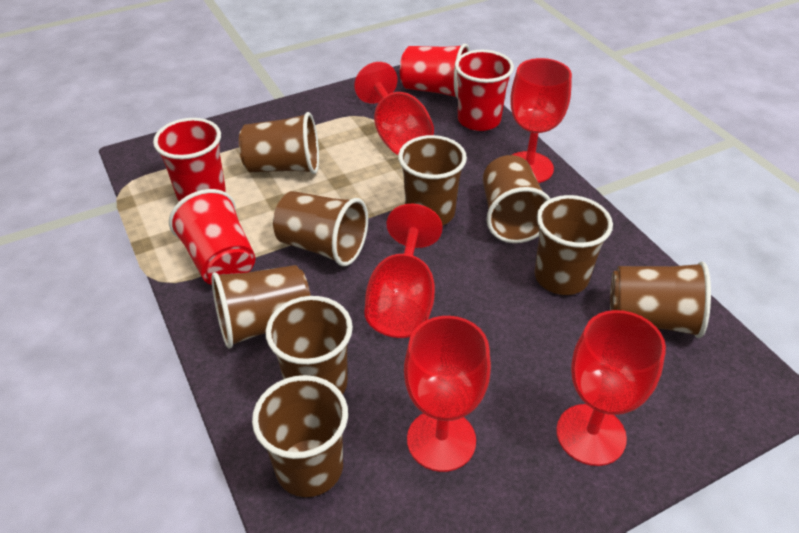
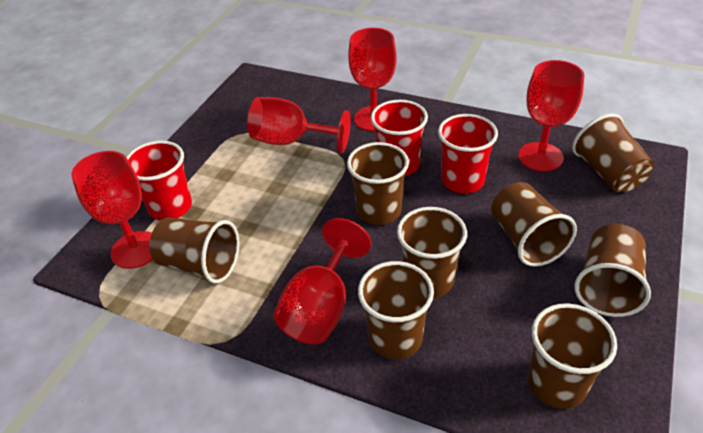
brown cup: 9 -> 8
red cup: 4 -> 3

